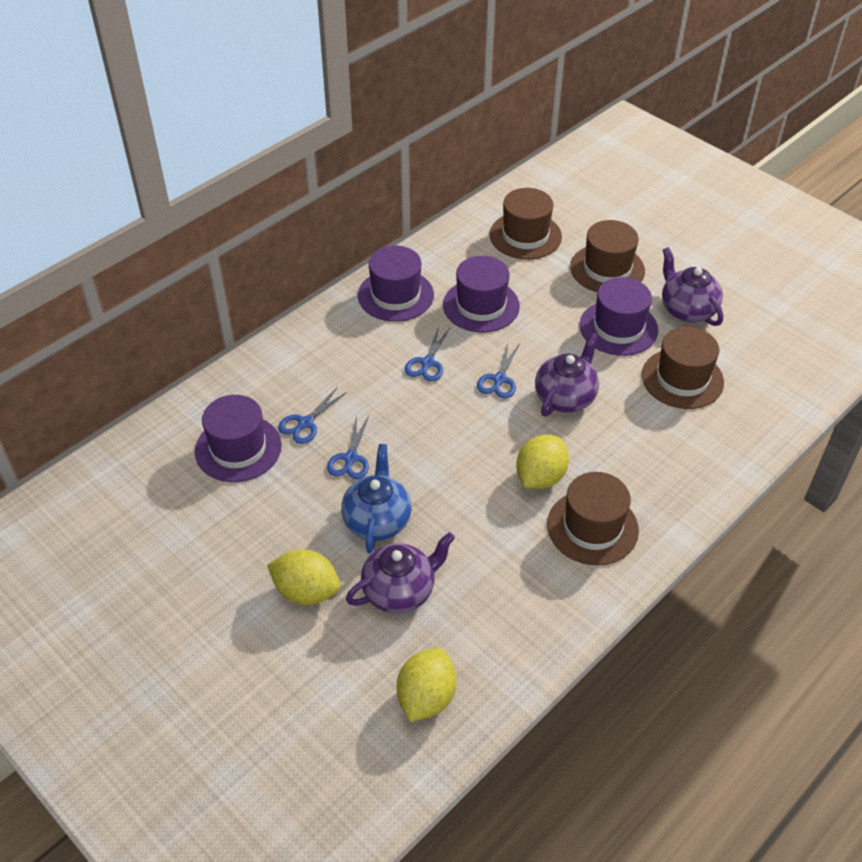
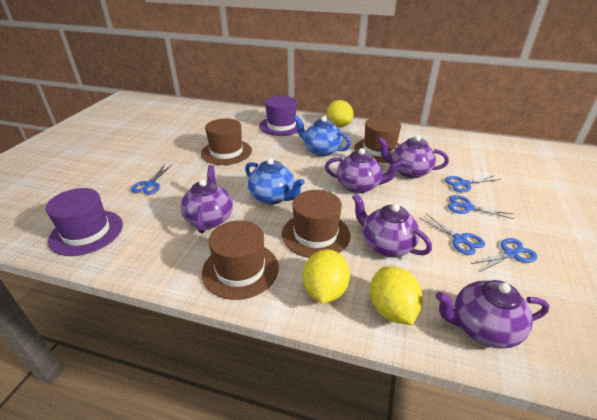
blue scissors: 4 -> 5
blue teapot: 1 -> 2
purple hat: 4 -> 2
purple teapot: 3 -> 5

